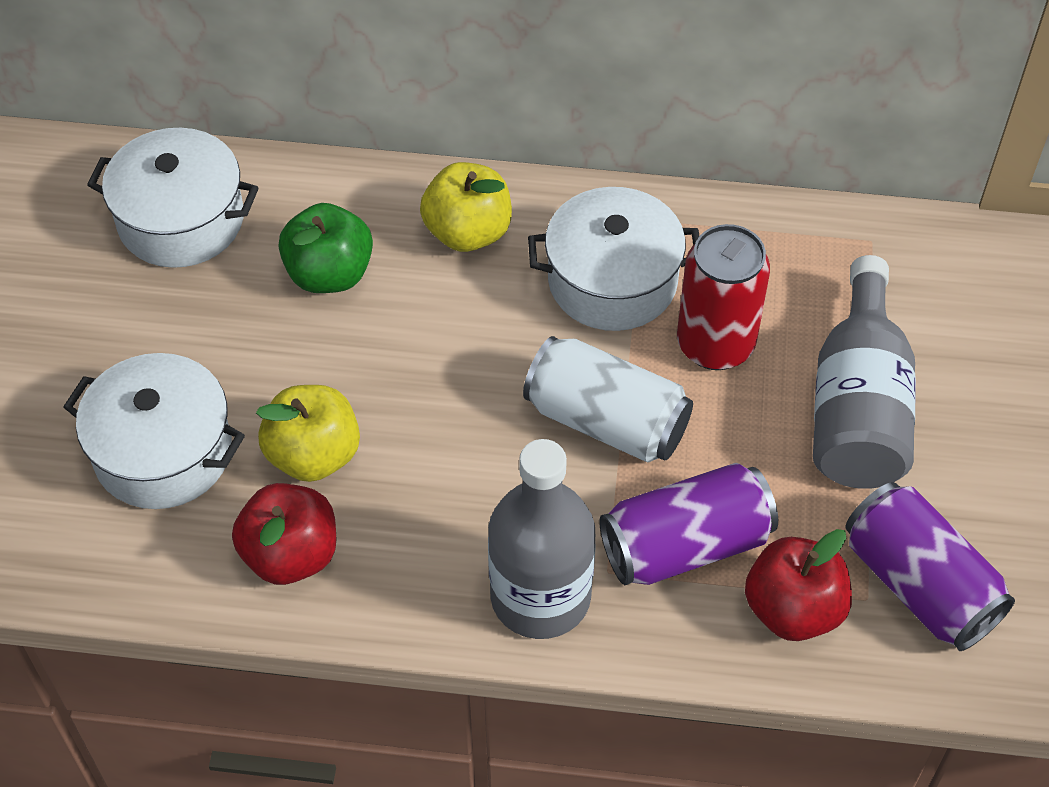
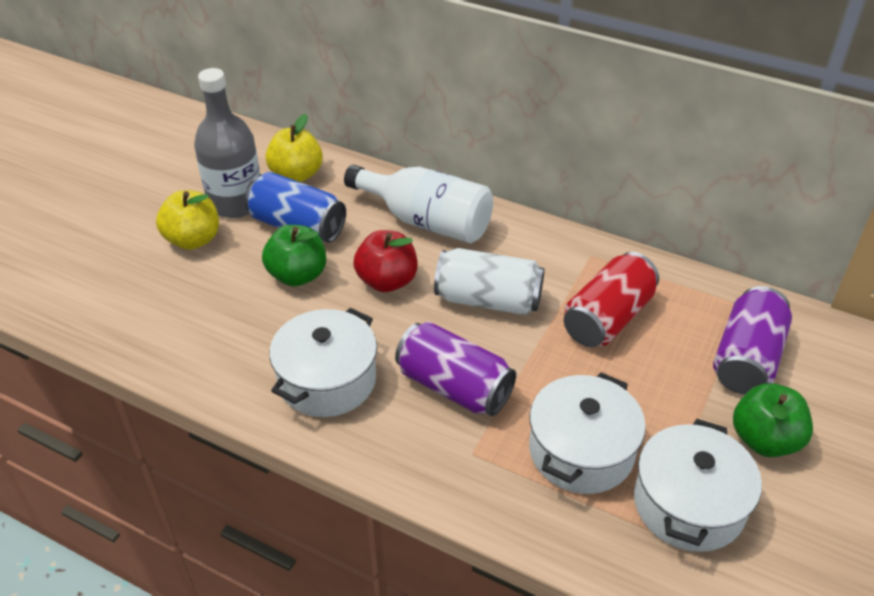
blue can: 0 -> 1
green apple: 1 -> 2
grey bottle: 2 -> 1
red apple: 2 -> 1
white bottle: 0 -> 1

